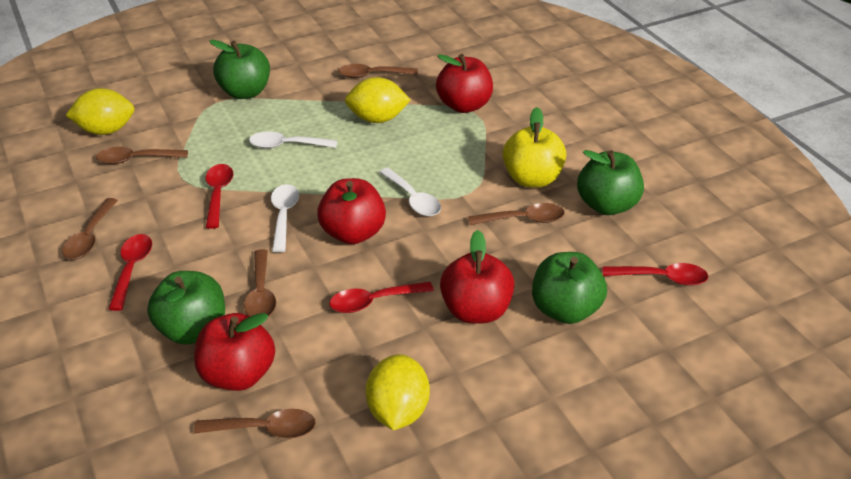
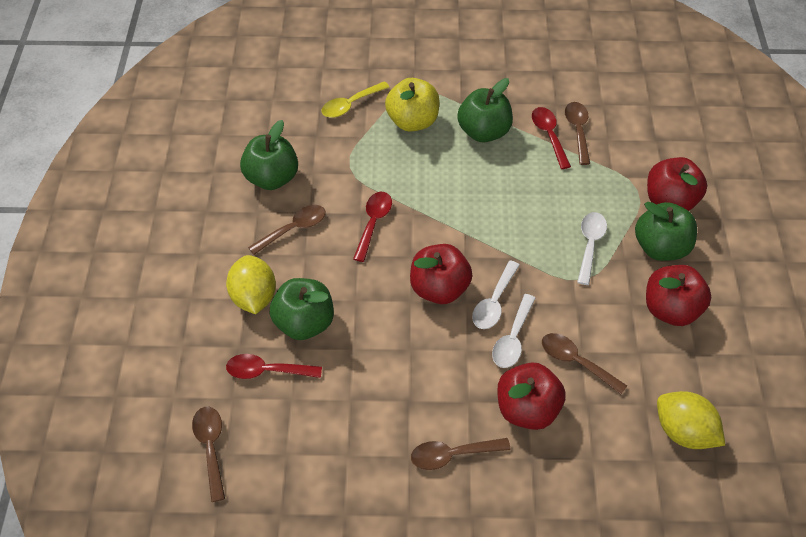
brown spoon: 6 -> 5
red spoon: 4 -> 3
yellow lemon: 3 -> 2
yellow spoon: 0 -> 1

